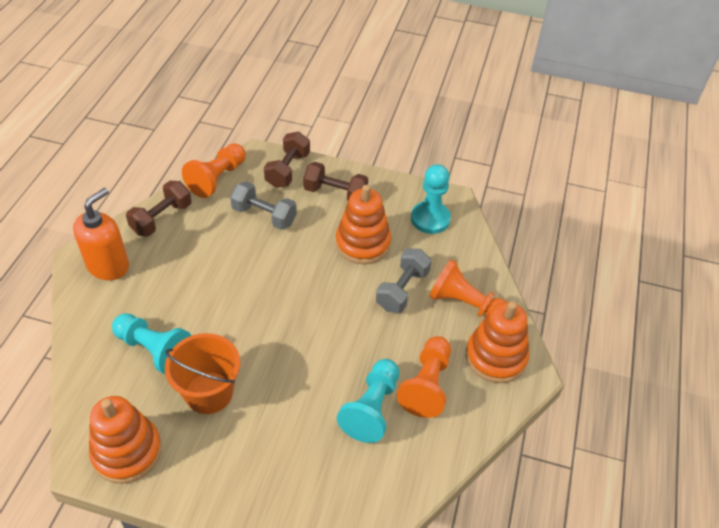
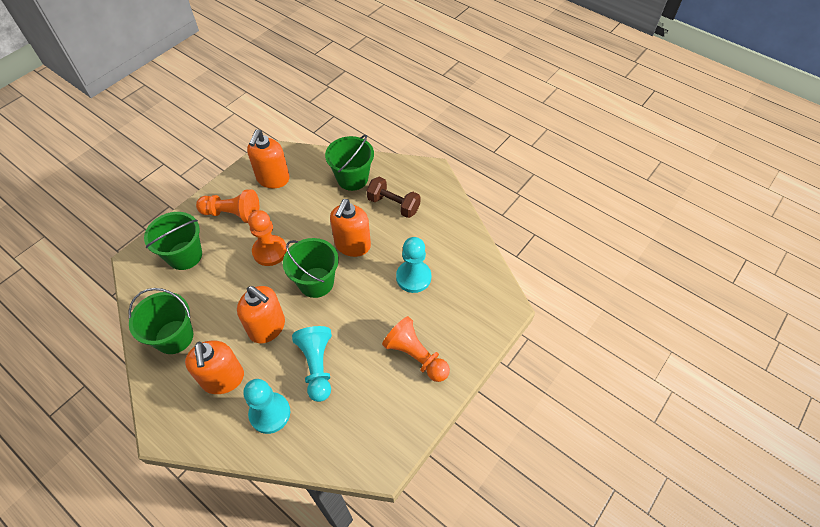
brown dumbbell: 3 -> 1
green bucket: 0 -> 4
grey dumbbell: 2 -> 0
orange bucket: 1 -> 0
orange soap dispenser: 1 -> 4
orange stacking toy: 3 -> 0

